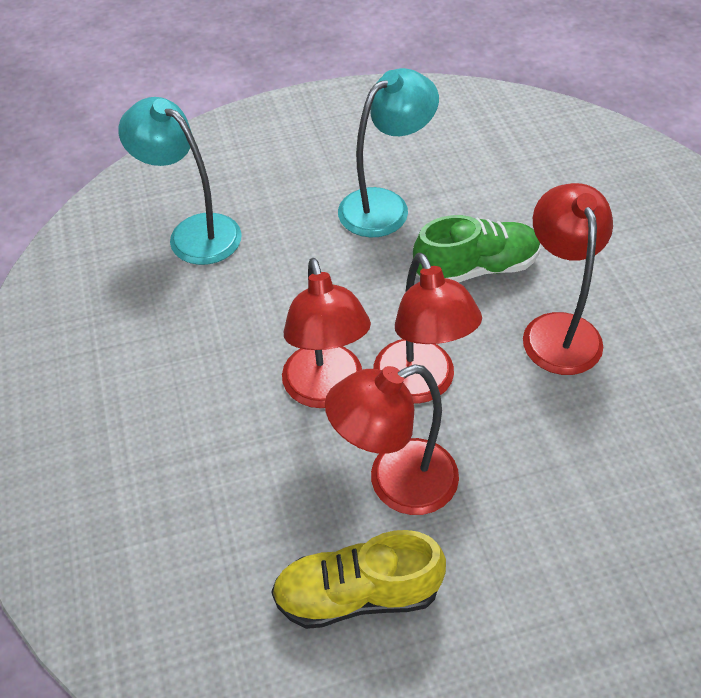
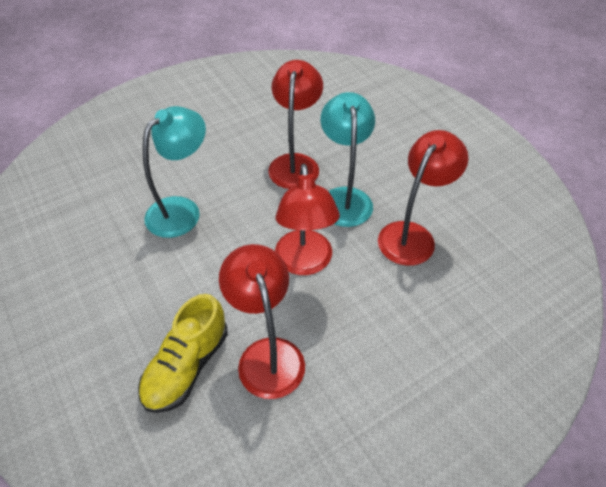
green shoe: 1 -> 0

